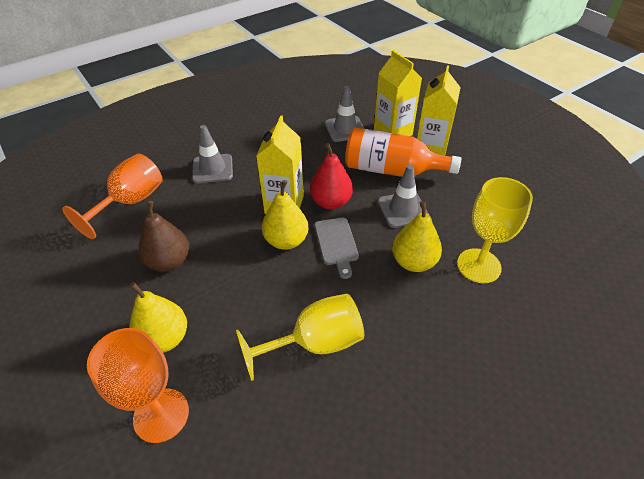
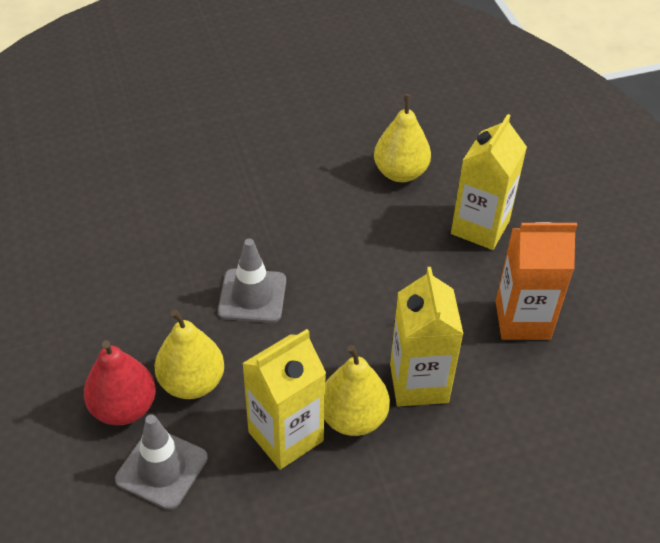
brown pear: 1 -> 0
grey cutting board: 1 -> 0
grey traffic cone: 3 -> 2
orange bottle: 1 -> 0
orange carton: 0 -> 1
orange goblet: 2 -> 0
yellow goblet: 2 -> 0

